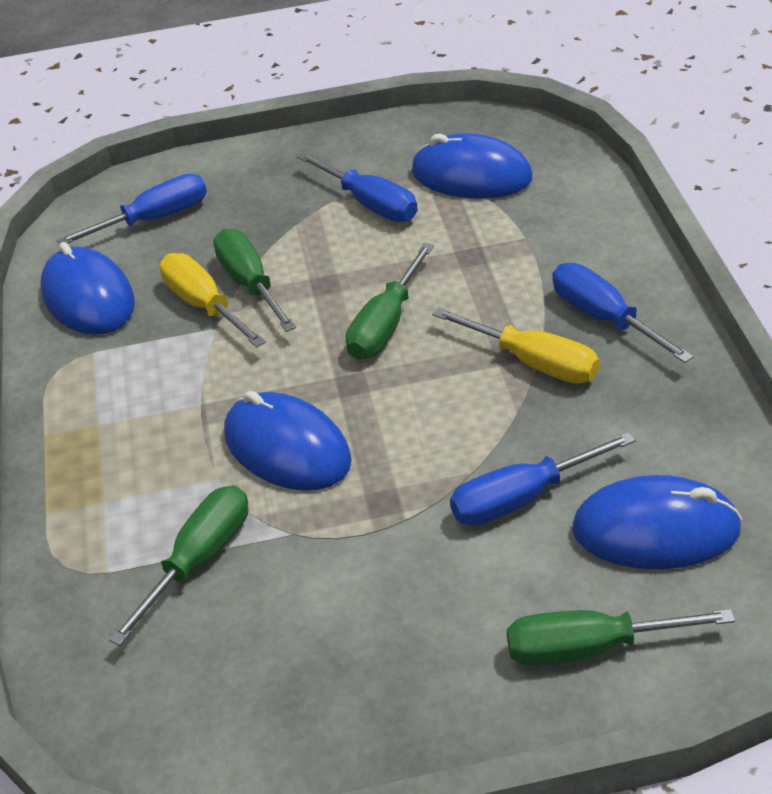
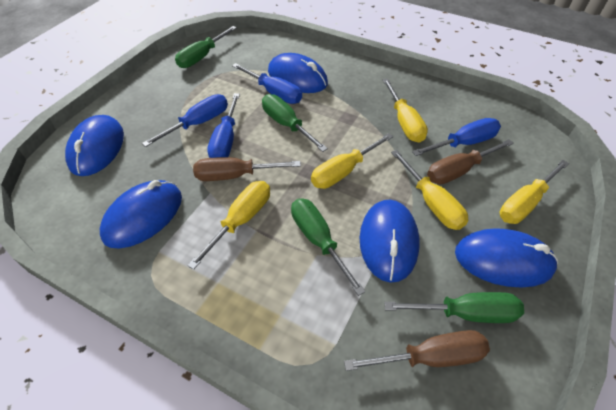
blue mouse: 4 -> 5
brown screwdriver: 0 -> 3
yellow screwdriver: 2 -> 5

